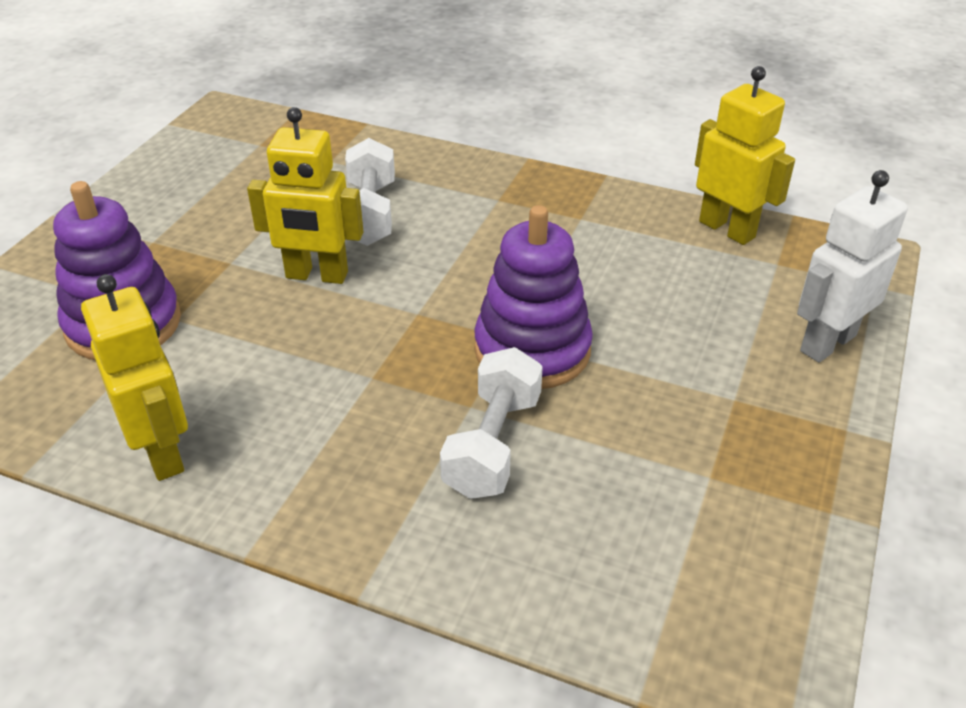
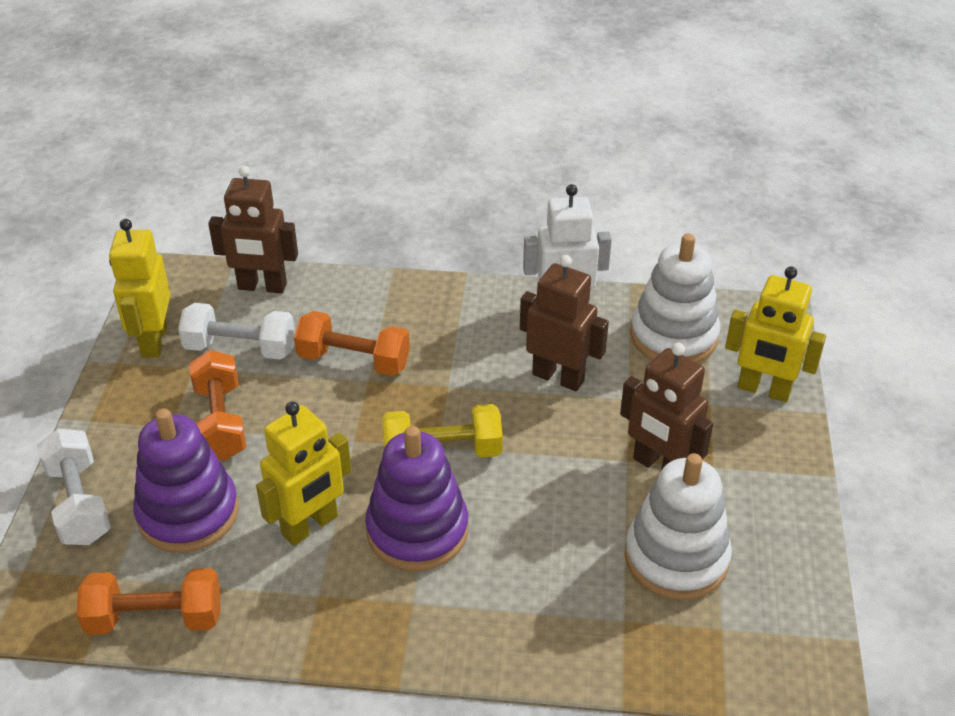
brown robot: 0 -> 3
orange dumbbell: 0 -> 3
white stacking toy: 0 -> 2
yellow dumbbell: 0 -> 1

